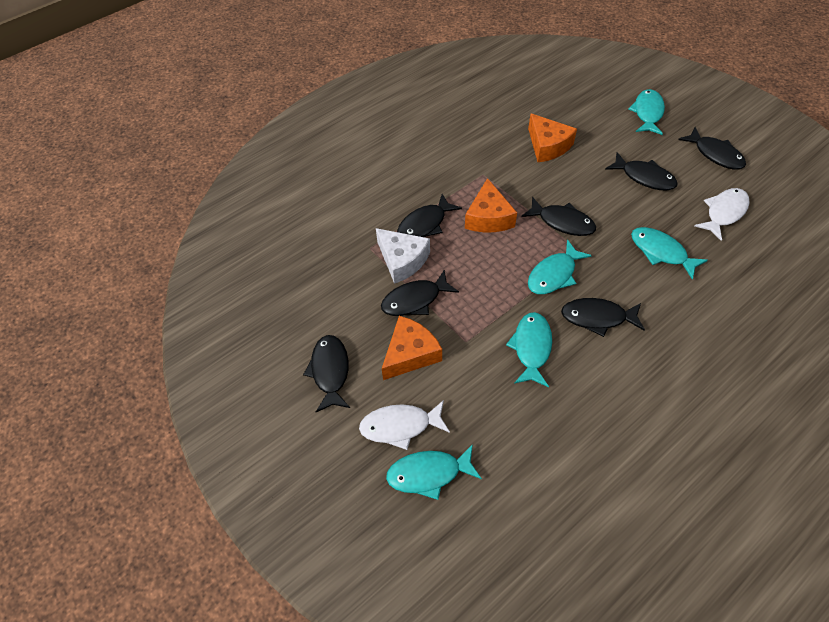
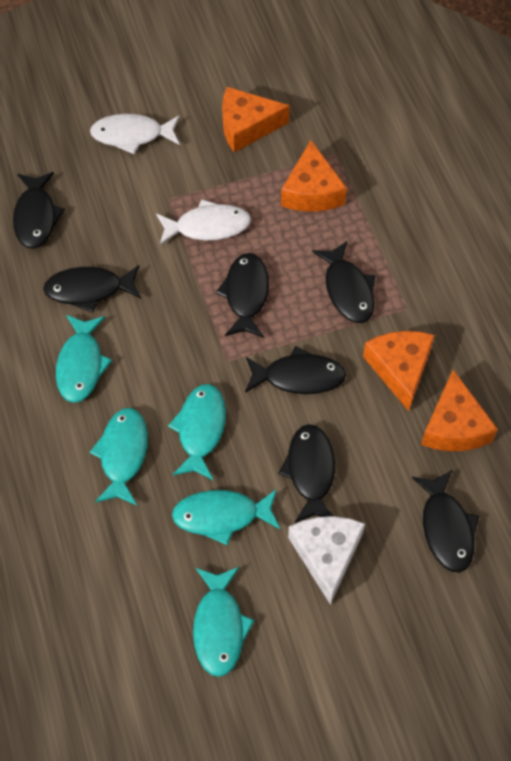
orange cheese: 3 -> 4

